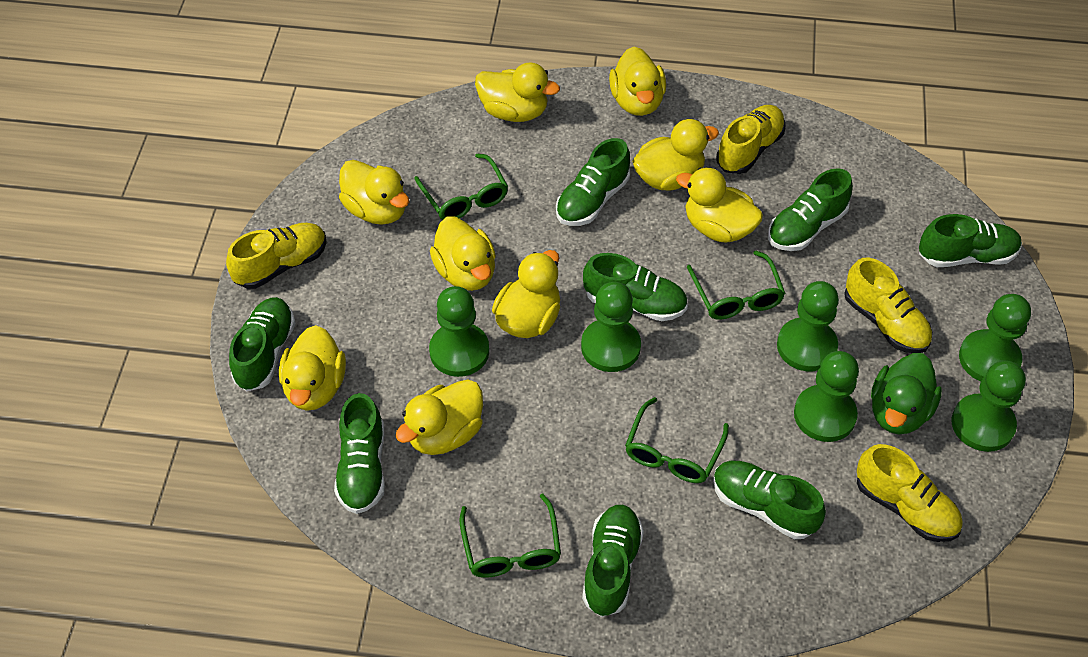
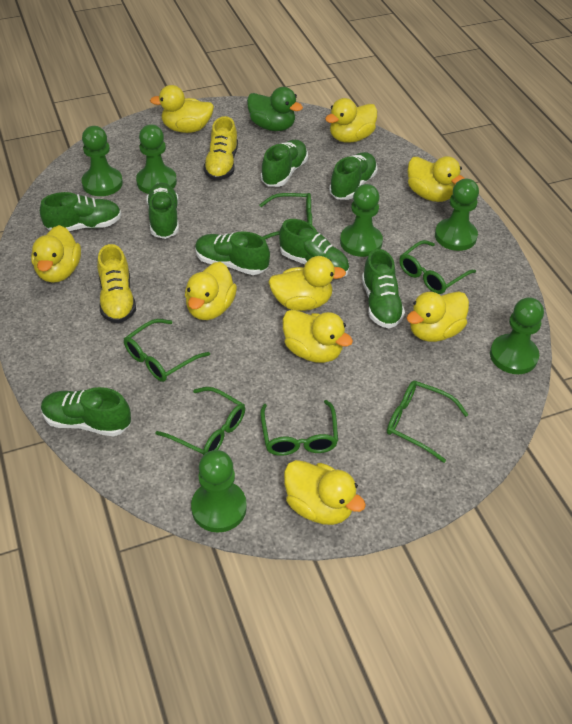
green glasses: 4 -> 6
yellow shoe: 4 -> 2

